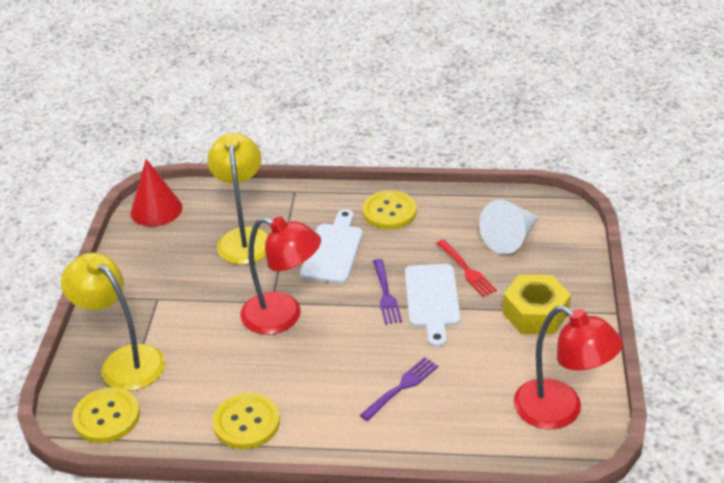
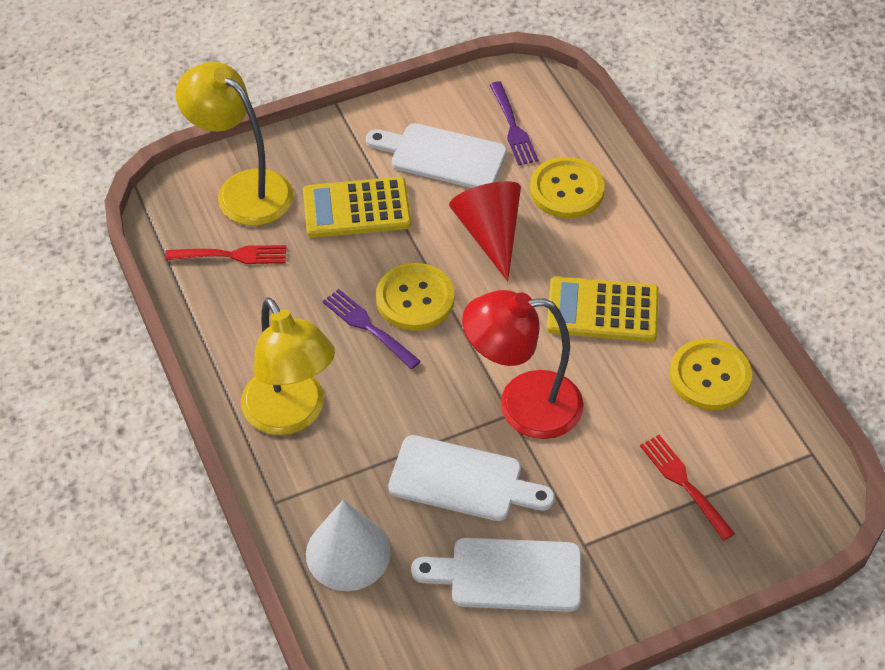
red fork: 1 -> 2
red lamp: 2 -> 1
white cutting board: 2 -> 3
yellow calculator: 0 -> 2
yellow nut: 1 -> 0

